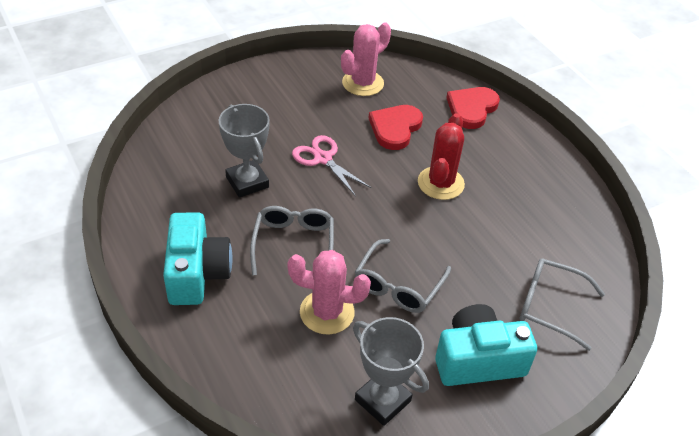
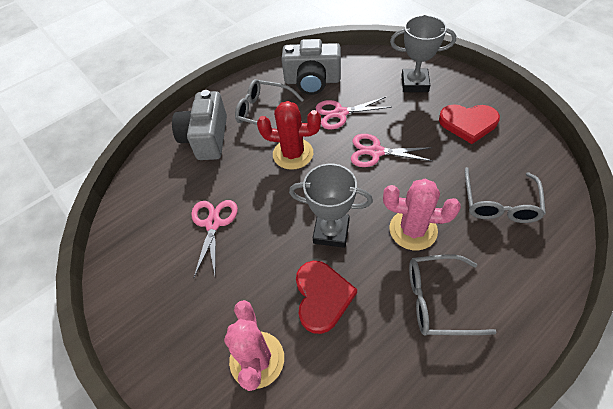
grey camera: 0 -> 2
pink scissors: 1 -> 3
turquoise camera: 2 -> 0

